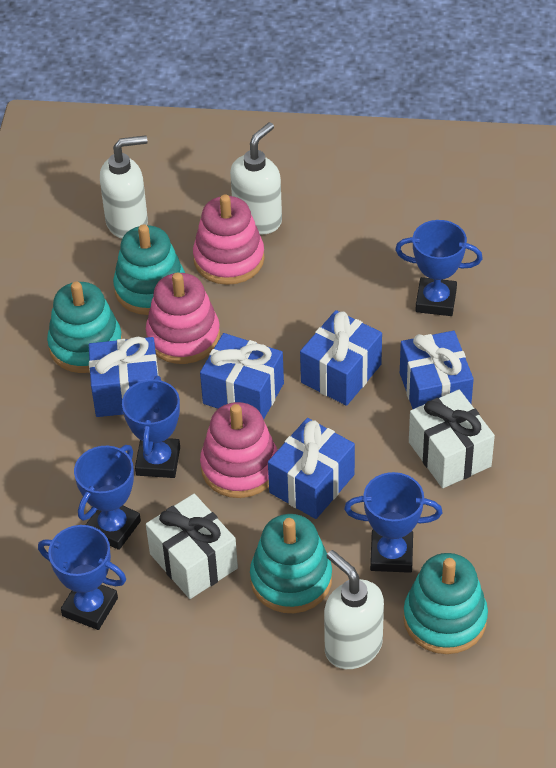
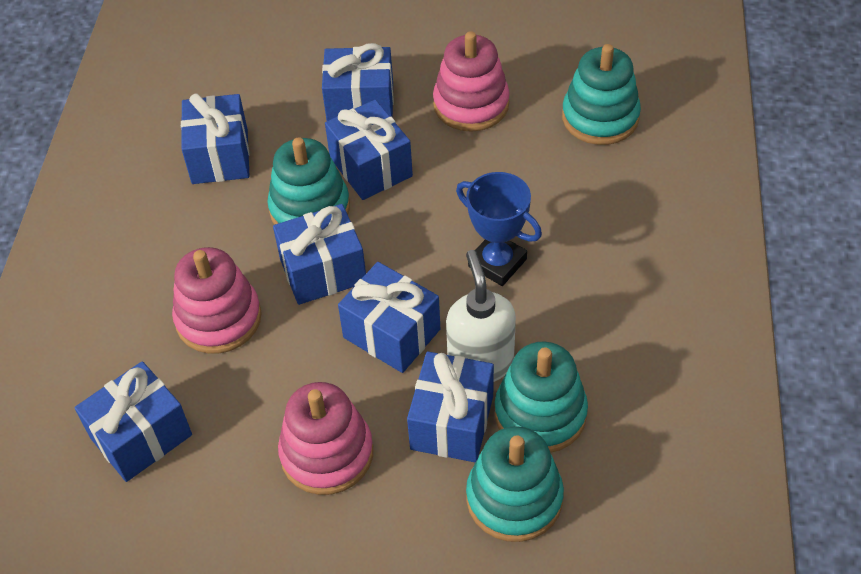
blue gift: 5 -> 7
blue trophy: 5 -> 1
white gift: 2 -> 0
white soap dispenser: 3 -> 1

